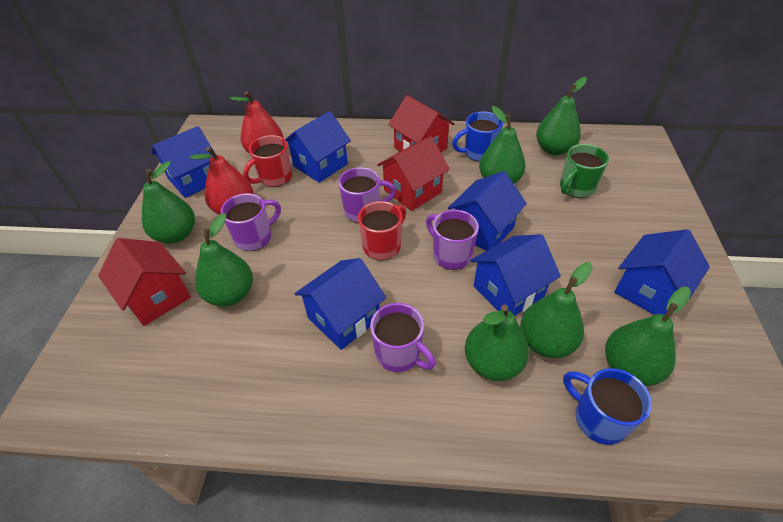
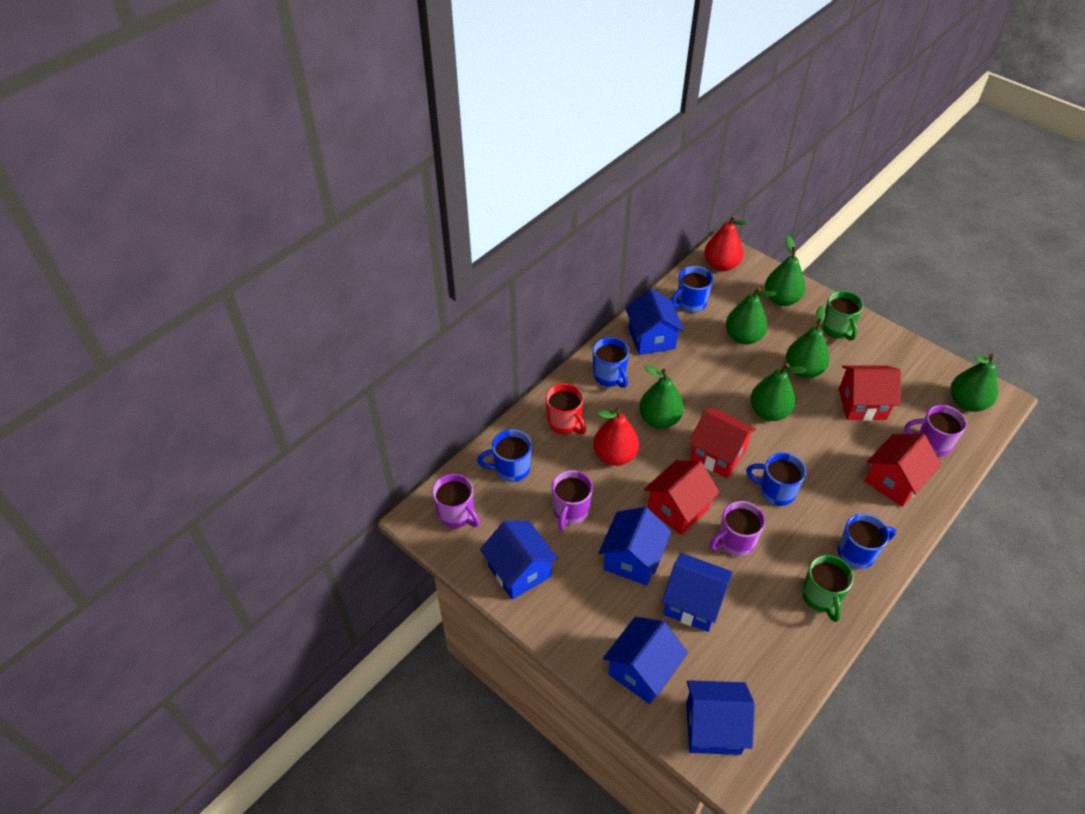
blue mug: 2 -> 5
green mug: 1 -> 2
green pear: 7 -> 6
red house: 3 -> 4
red mug: 2 -> 1

